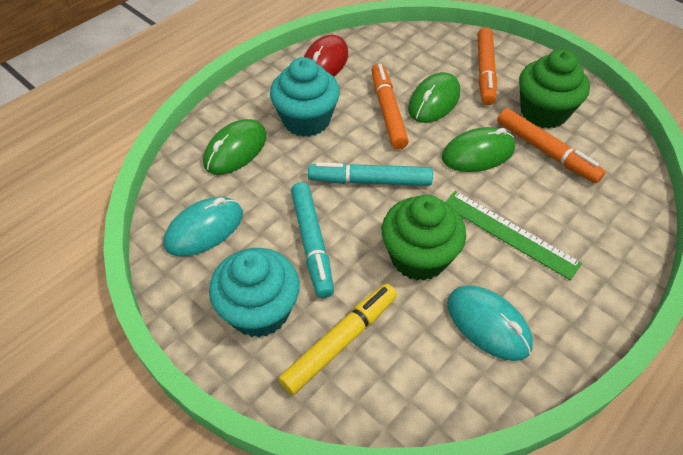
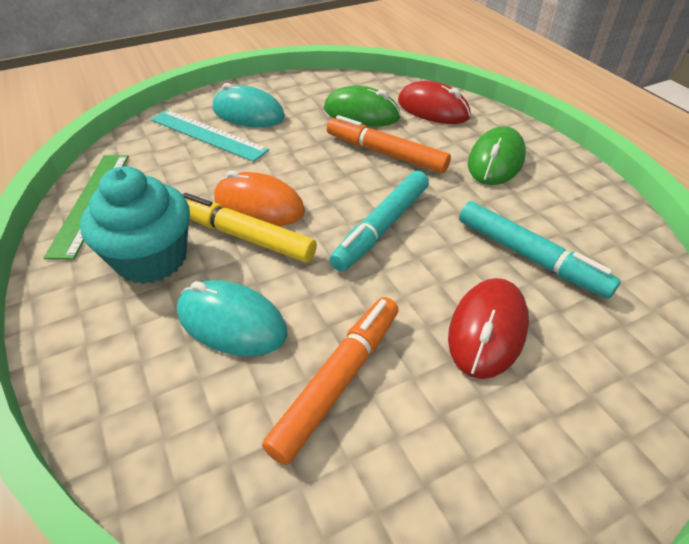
green cupcake: 2 -> 0
green mouse: 3 -> 2
orange marker: 3 -> 2
orange mouse: 0 -> 1
red mouse: 1 -> 2
turquoise cupcake: 2 -> 1
turquoise ruler: 0 -> 1

